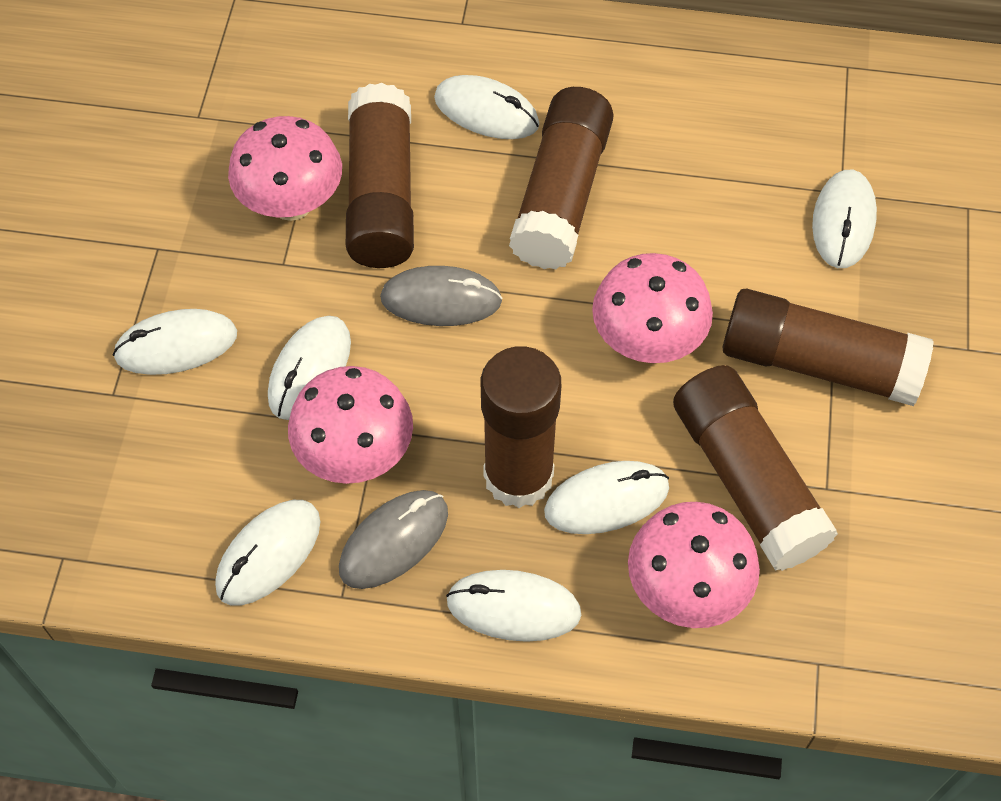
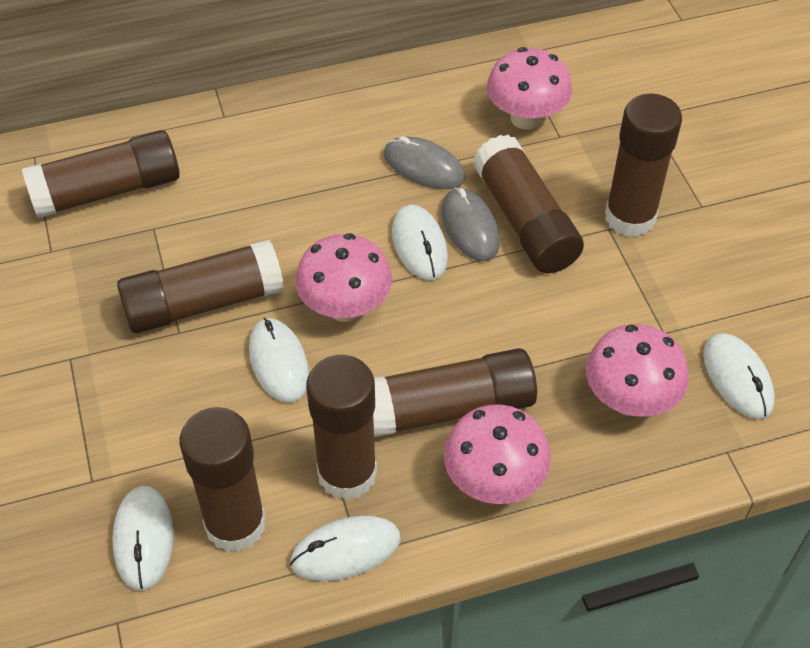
brown glue stick: 5 -> 7
white mouse: 7 -> 5

